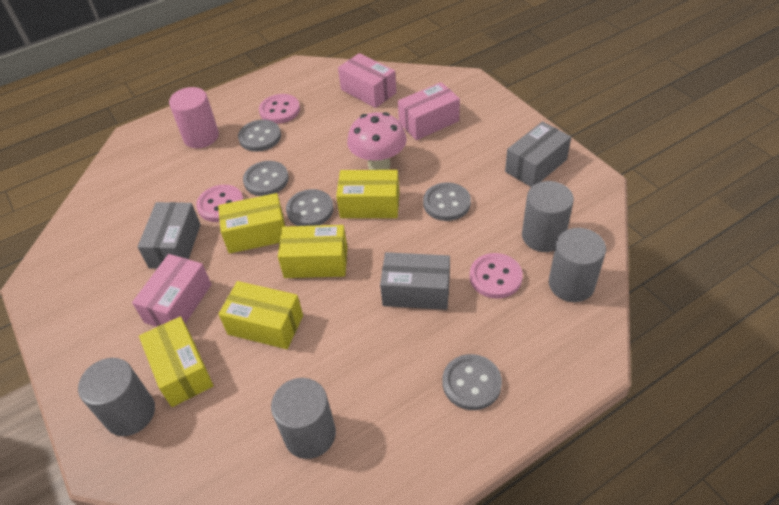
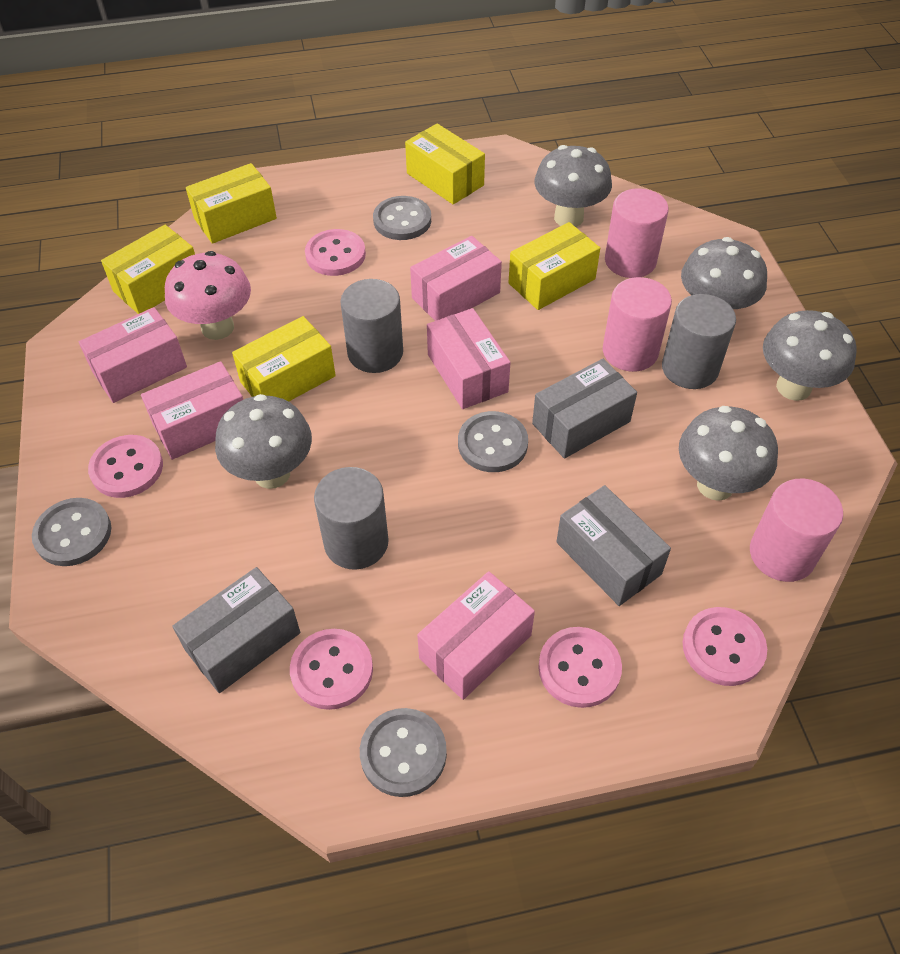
grey button: 5 -> 4
grey cylinder: 4 -> 3
grey mushroom: 0 -> 5
pink box: 3 -> 5
pink button: 3 -> 5
pink cylinder: 1 -> 3

